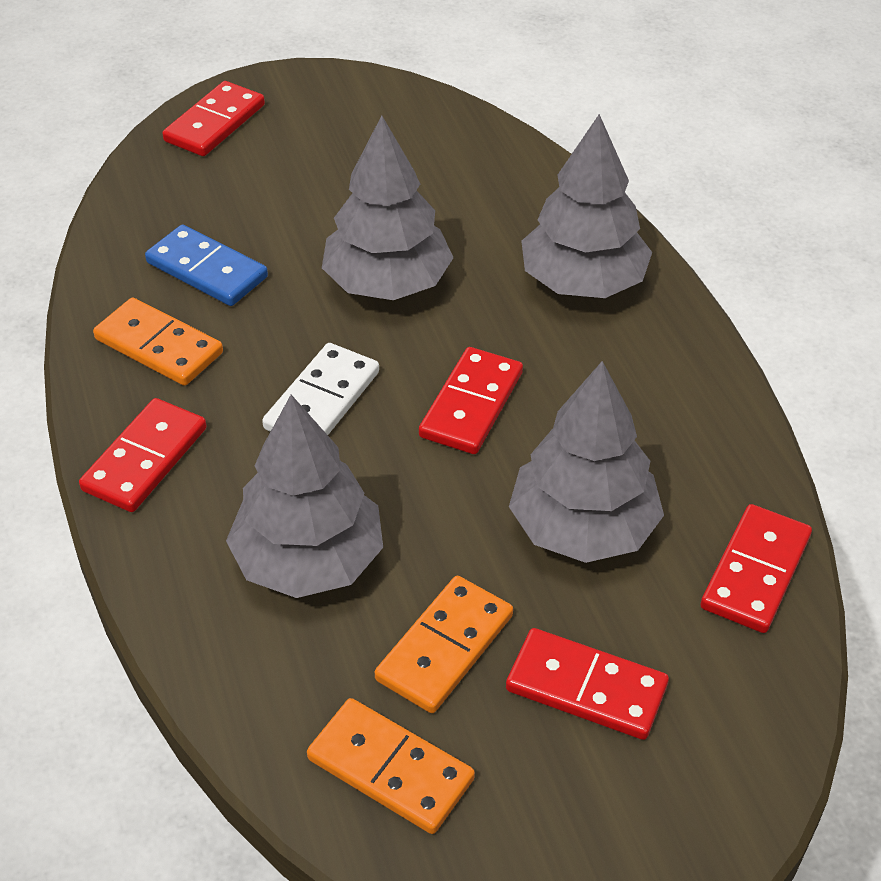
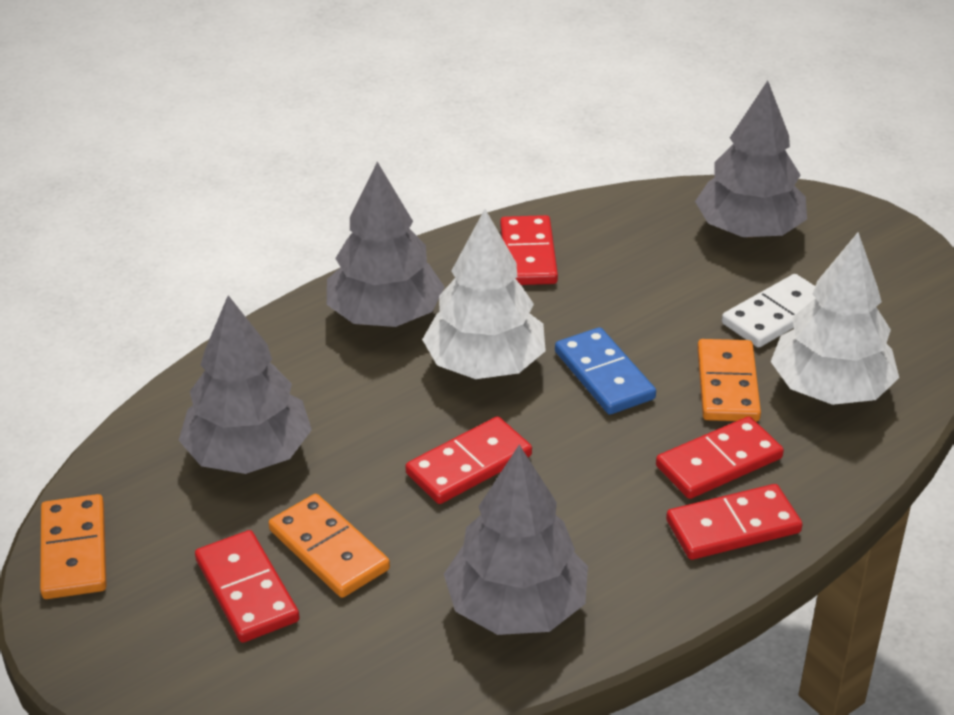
white tree: 0 -> 2

